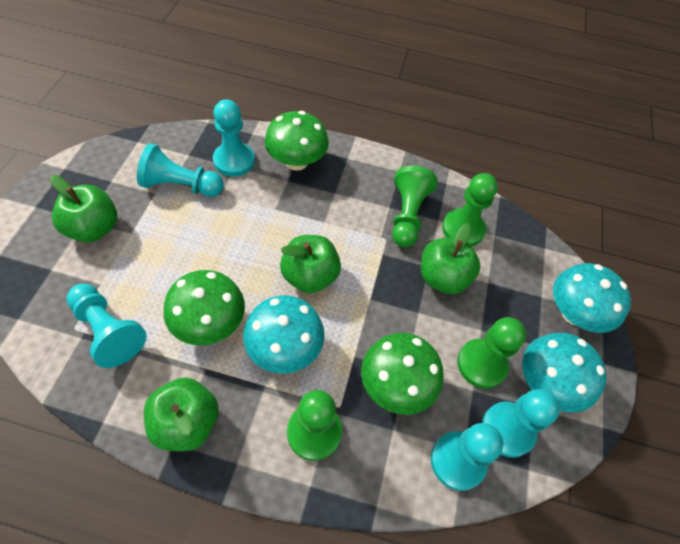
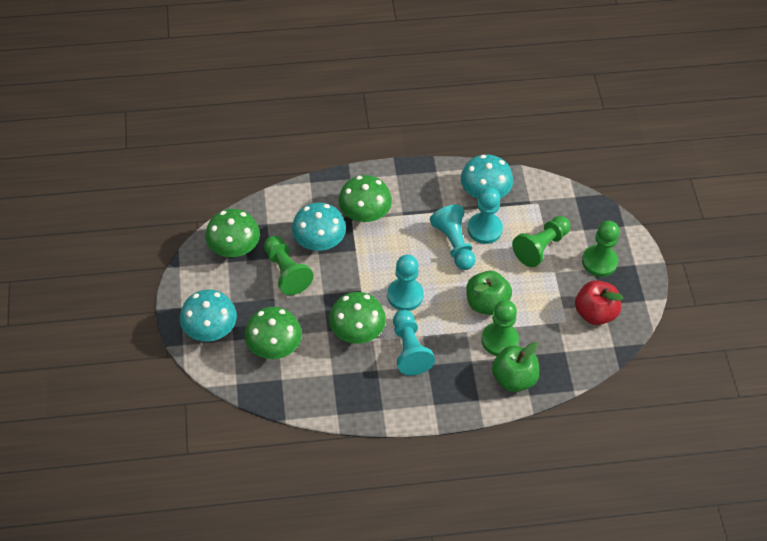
green apple: 4 -> 2
green mushroom: 3 -> 4
red apple: 0 -> 1
turquoise pawn: 5 -> 4

